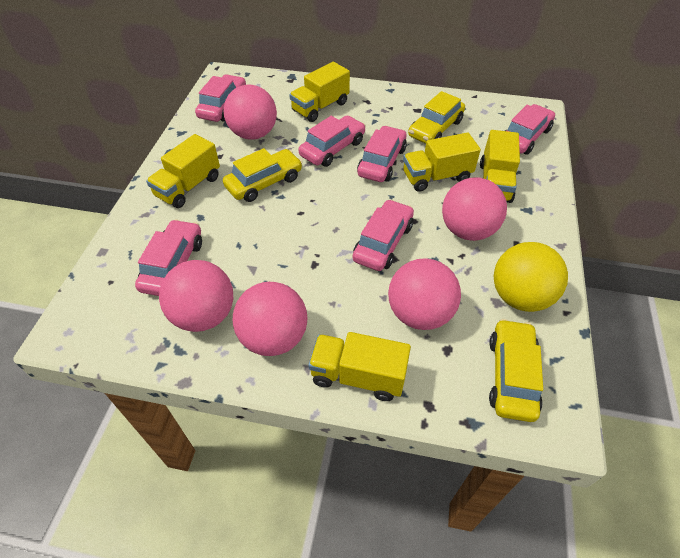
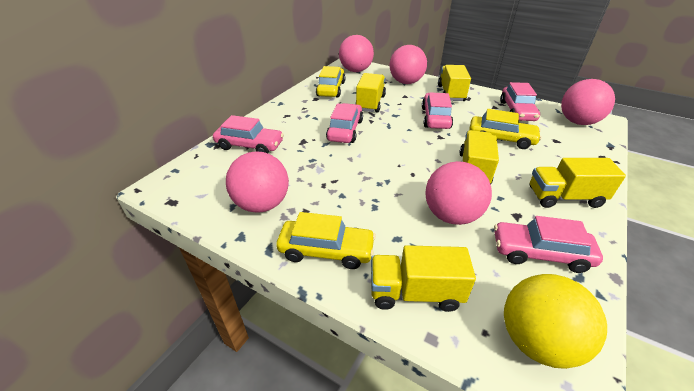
pink car: 6 -> 5

